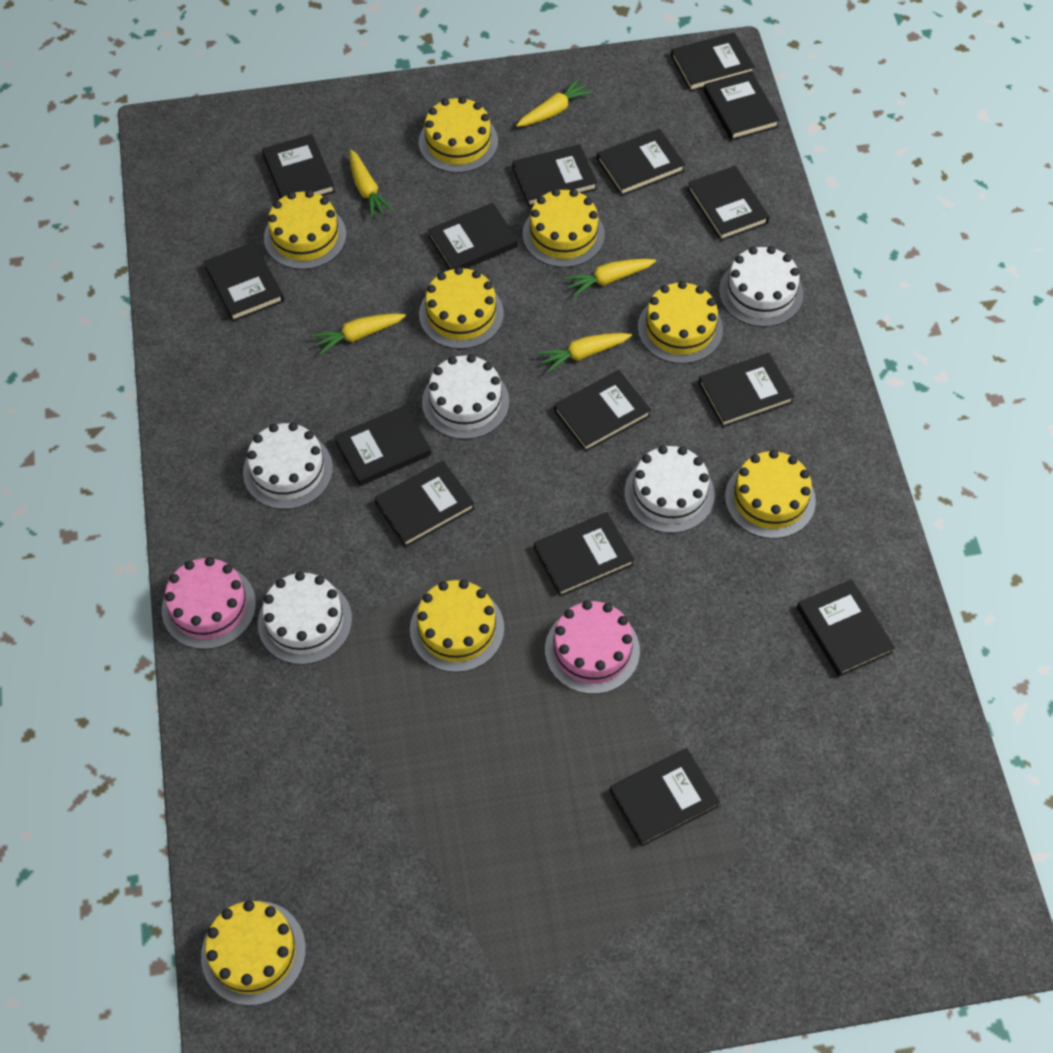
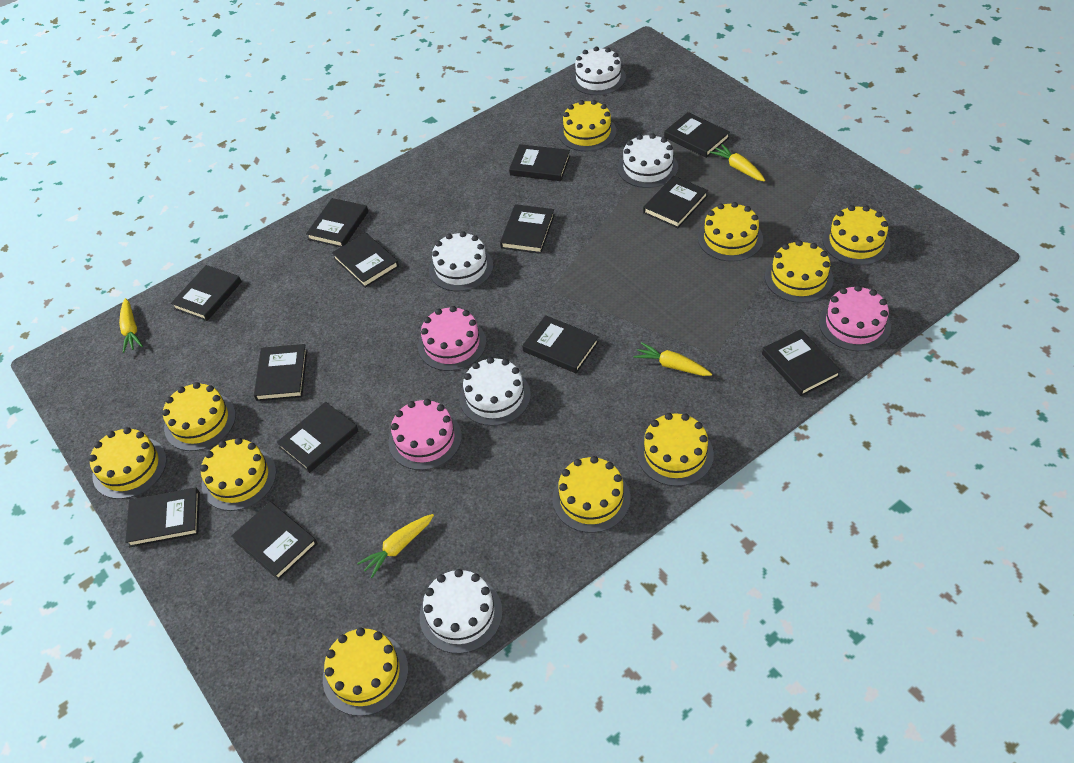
black book: 15 -> 13
pink cake: 2 -> 3
yellow cake: 8 -> 10
yellow carrot: 5 -> 4

